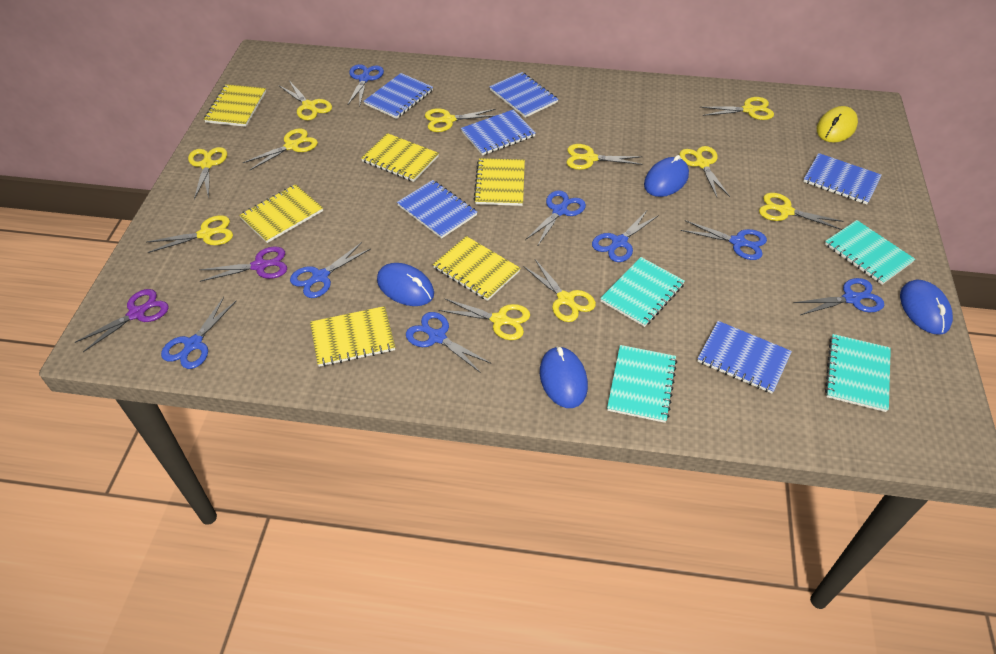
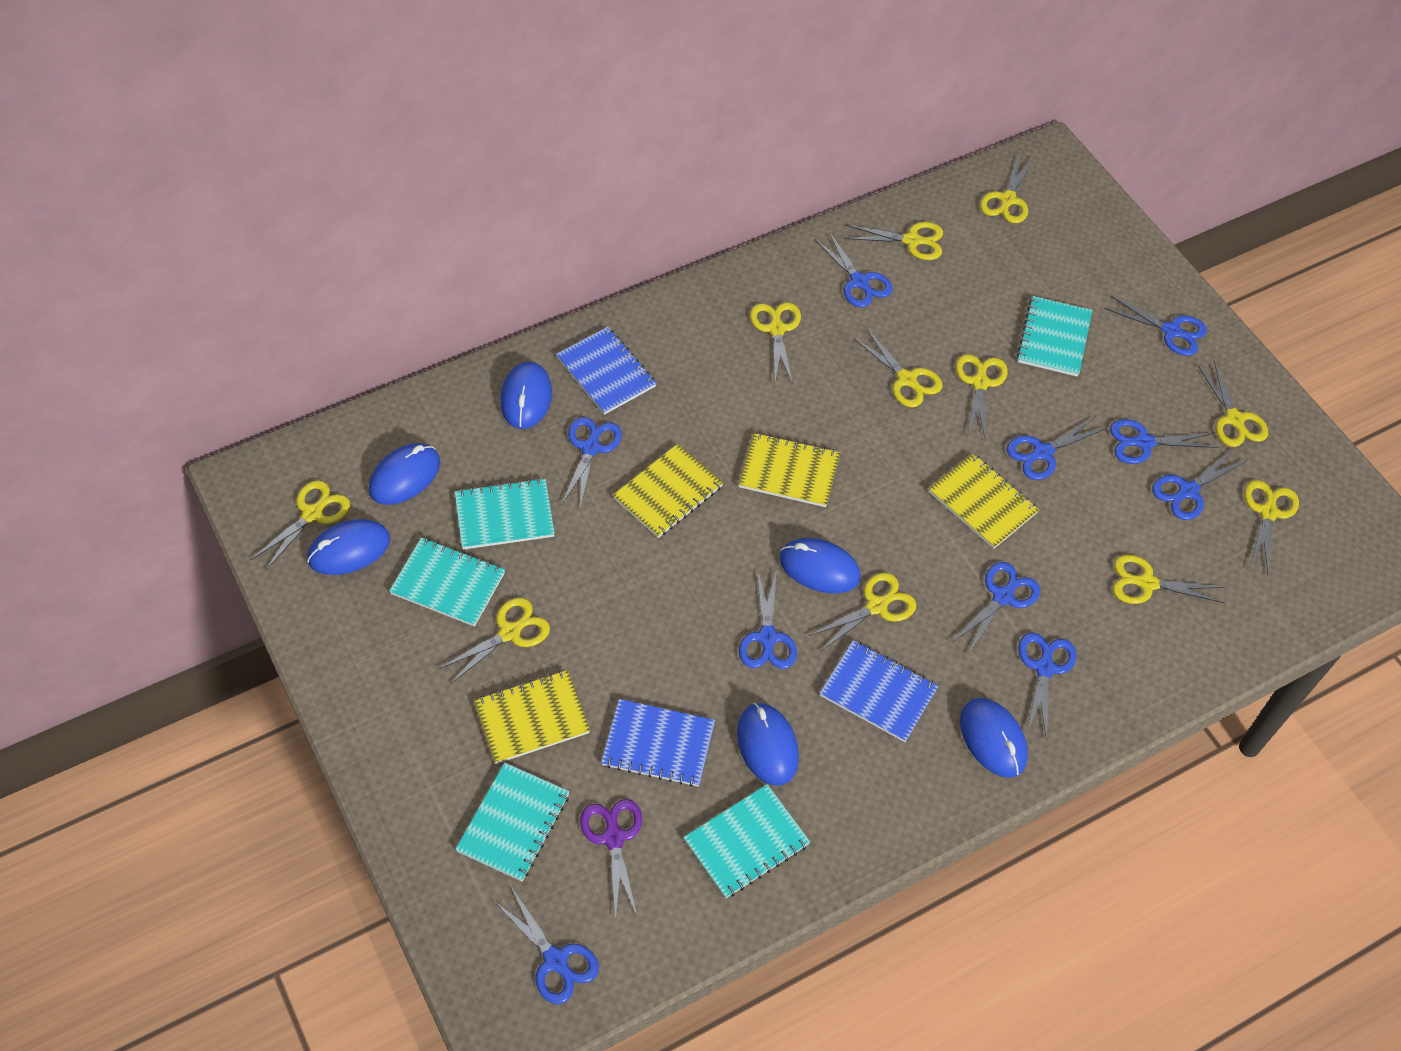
blue mouse: 4 -> 6
blue notebook: 6 -> 3
blue scissors: 8 -> 10
purple scissors: 2 -> 1
turquoise notebook: 4 -> 5
yellow mouse: 1 -> 0
yellow notebook: 6 -> 4

